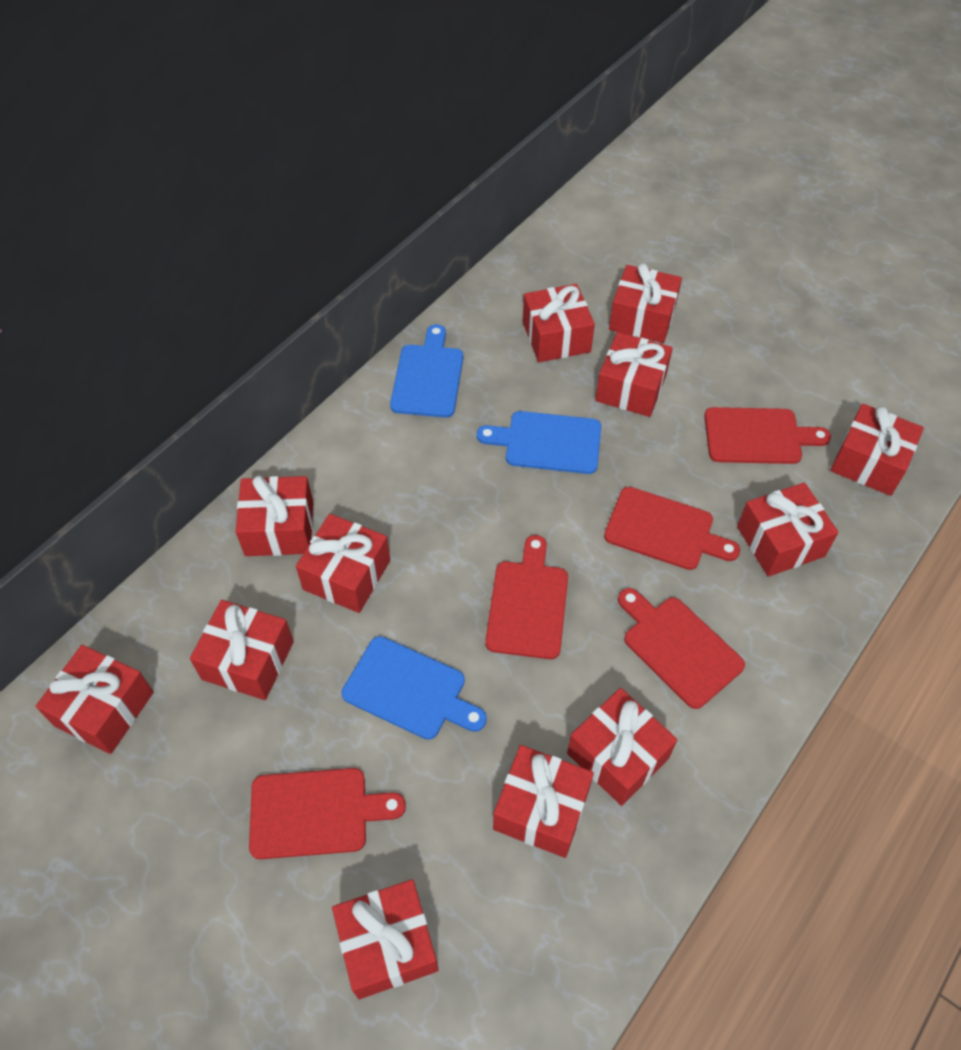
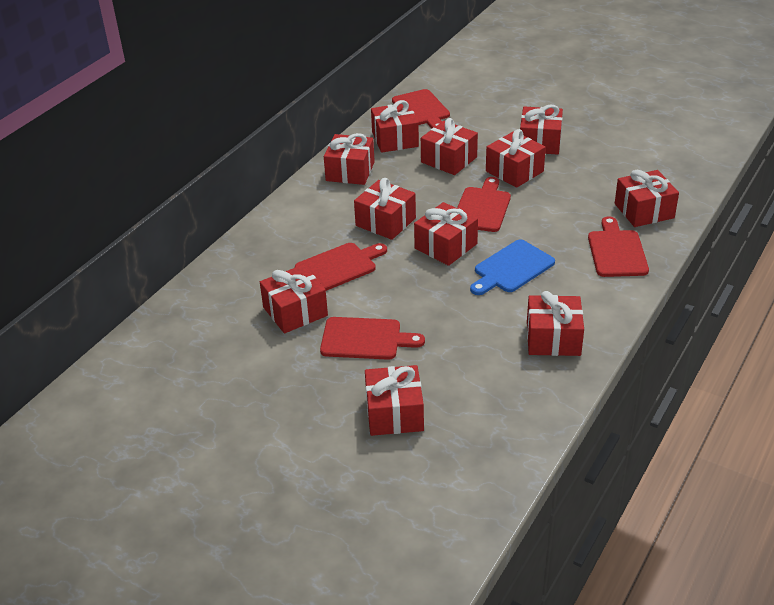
blue cutting board: 3 -> 1
red gift: 12 -> 11

